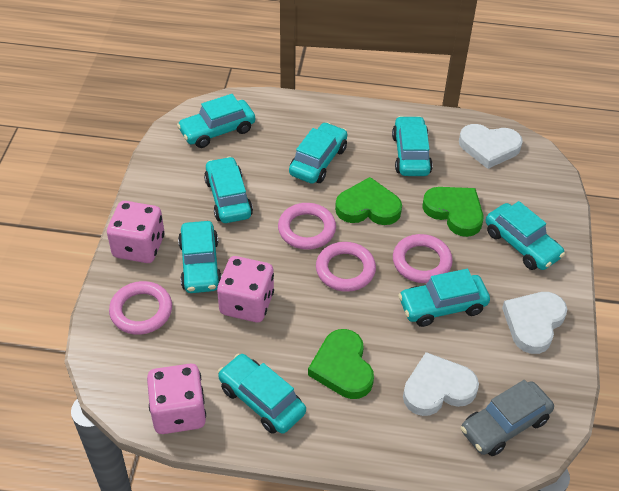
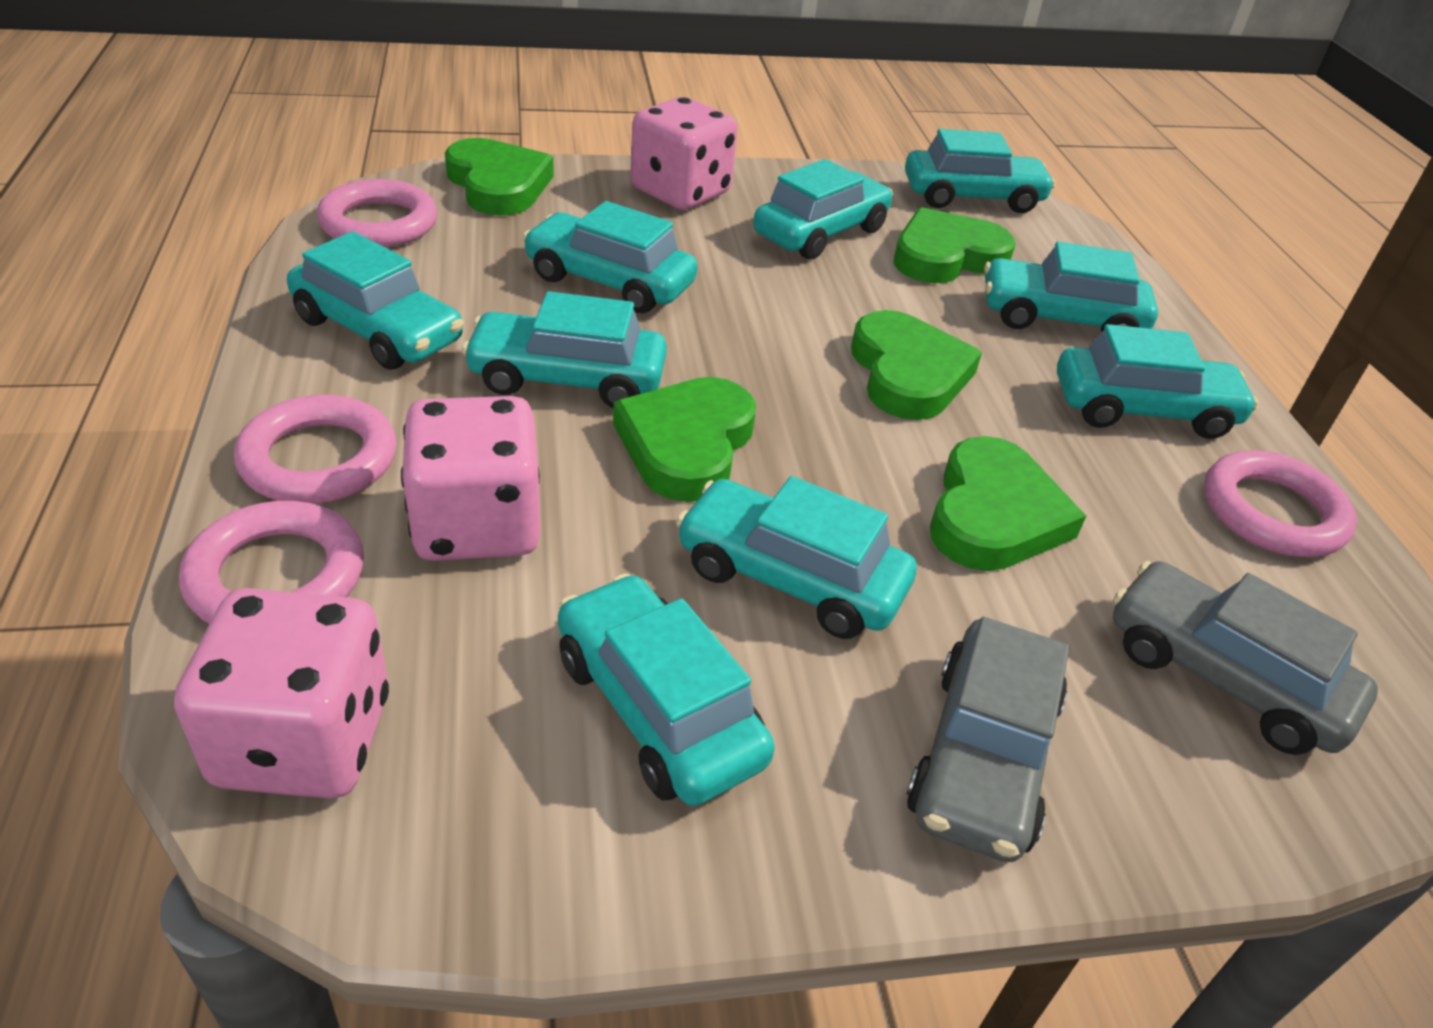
green heart: 3 -> 5
grey car: 1 -> 2
turquoise car: 8 -> 9
white heart: 3 -> 0

